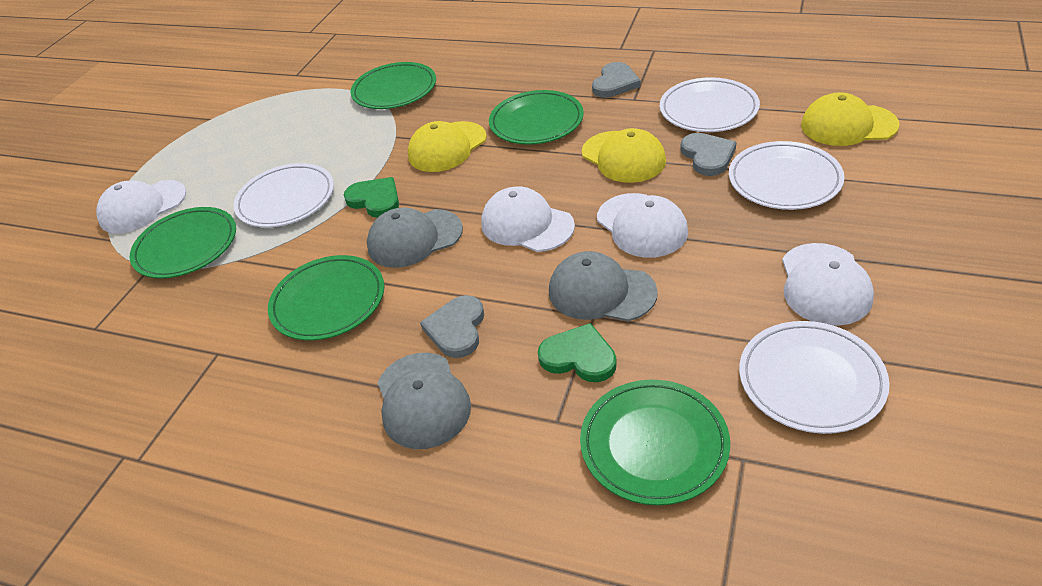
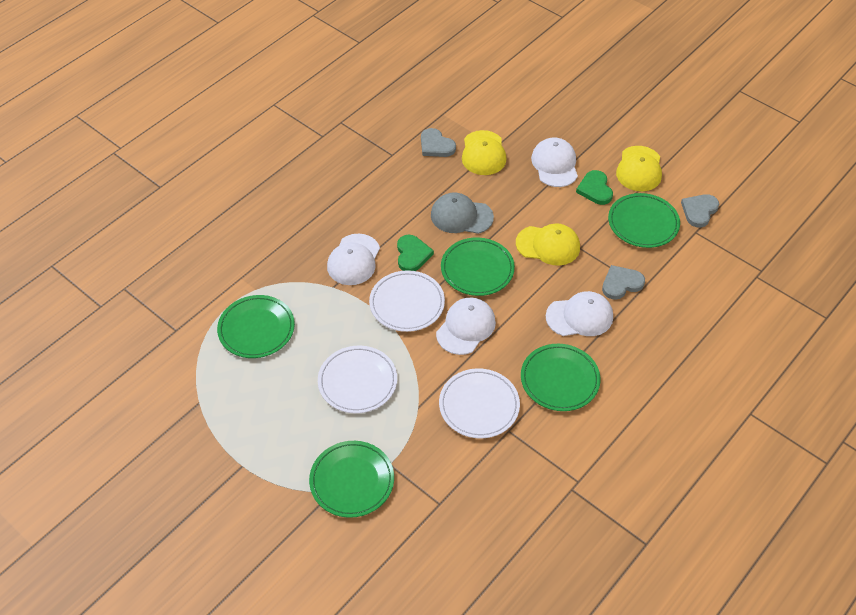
grey cap: 3 -> 1
white plate: 4 -> 3

